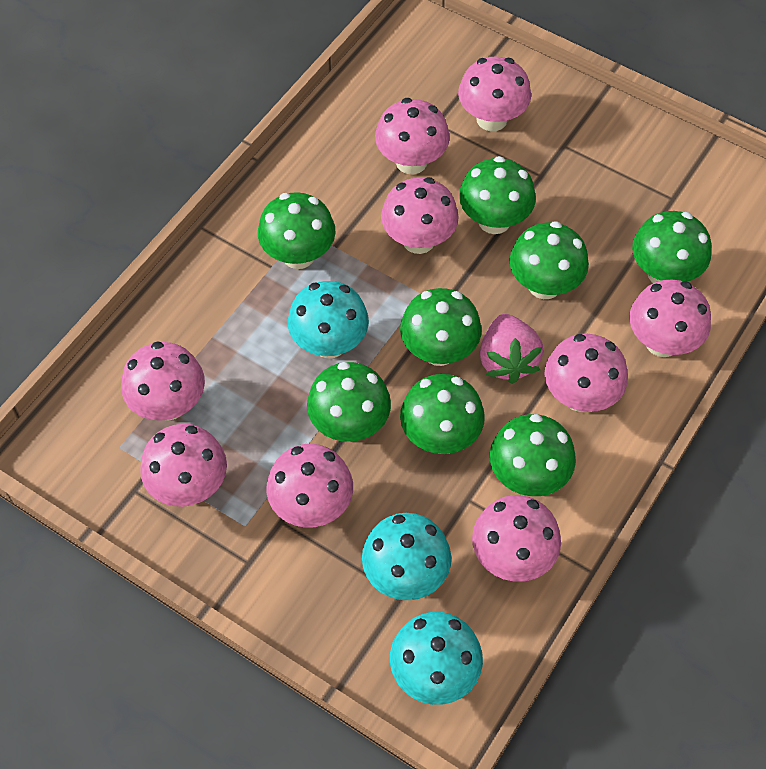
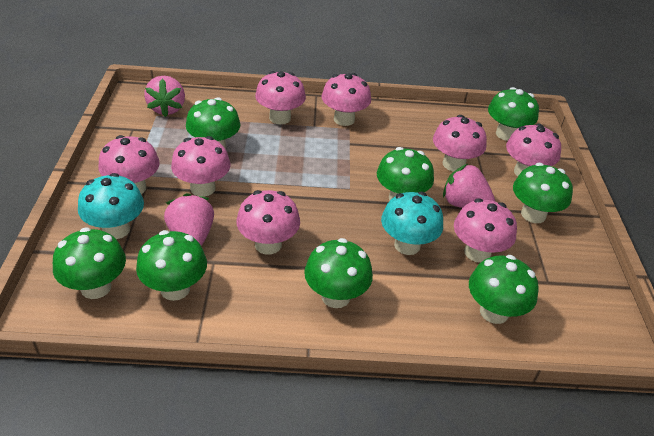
pink mushroom: 9 -> 8
pink strawberry: 1 -> 3
turquoise mushroom: 3 -> 2

